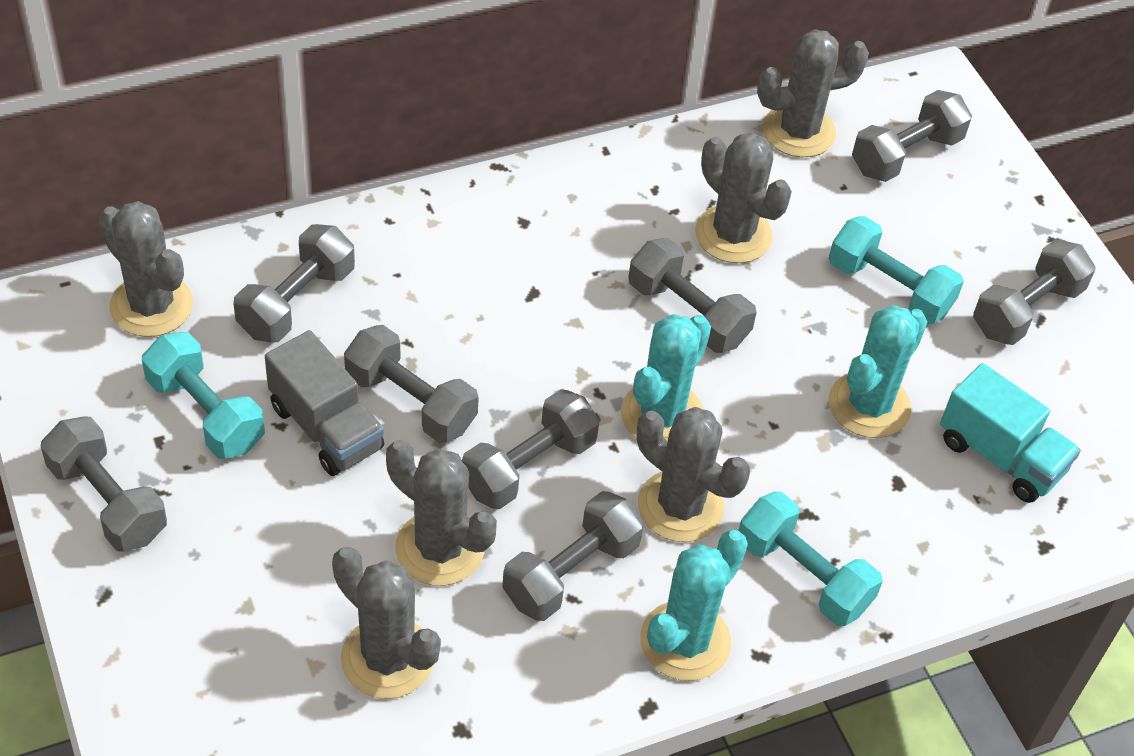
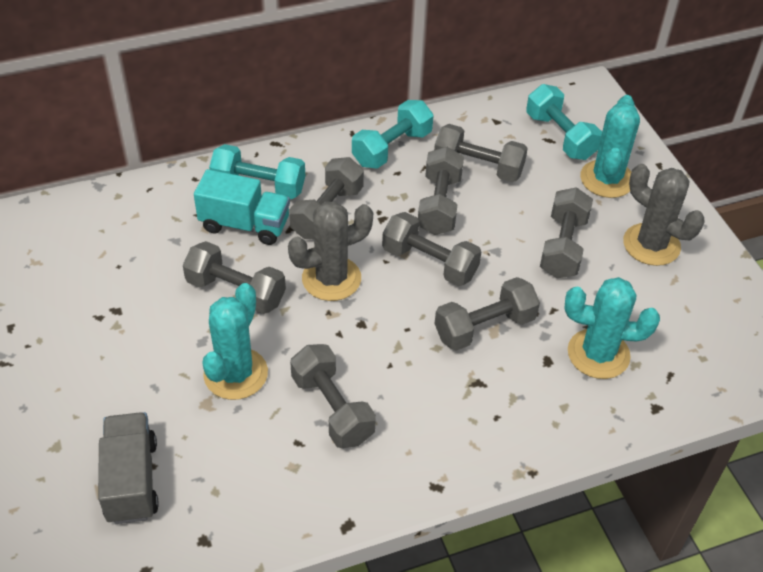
grey cactus: 6 -> 2

